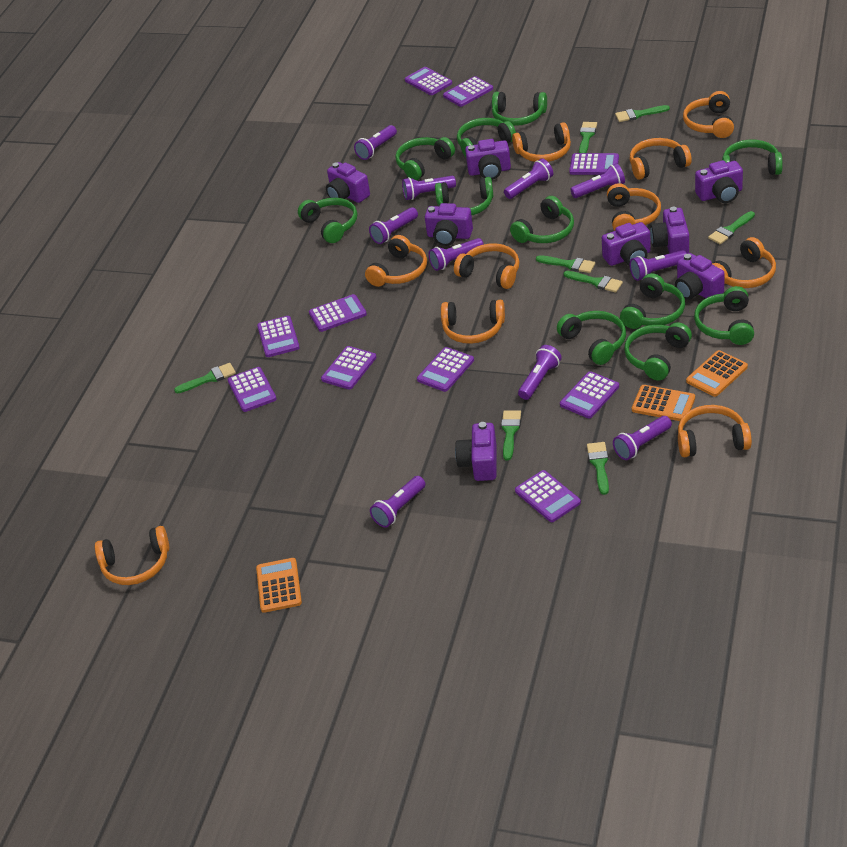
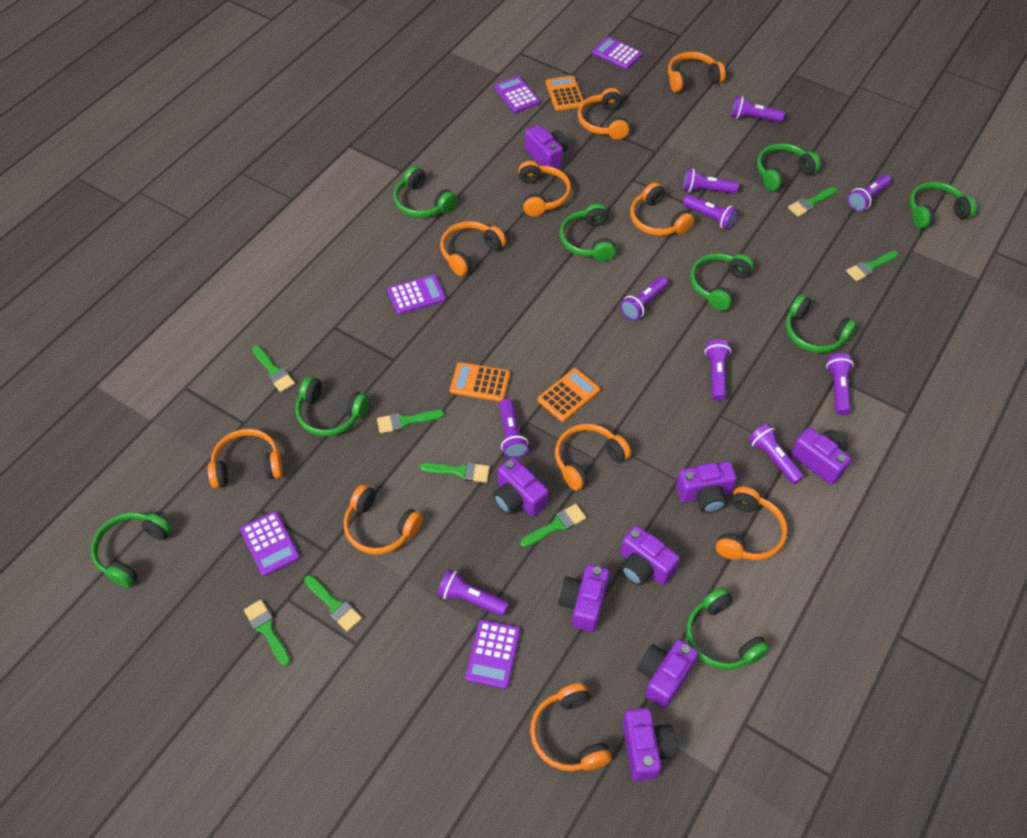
green headphones: 11 -> 9
purple calculator: 10 -> 5

